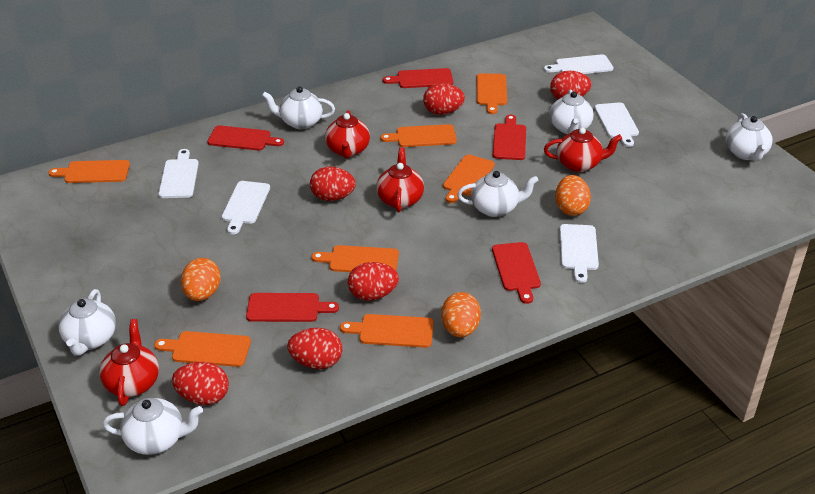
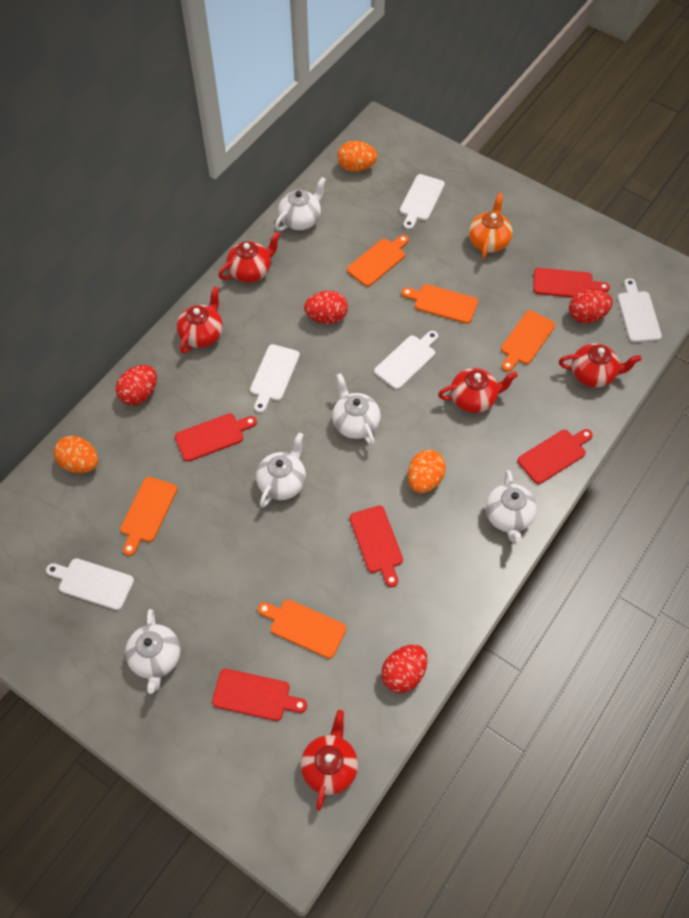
orange cutting board: 7 -> 5
orange teapot: 0 -> 1
red egg: 6 -> 4
red teapot: 4 -> 5
white teapot: 6 -> 5

